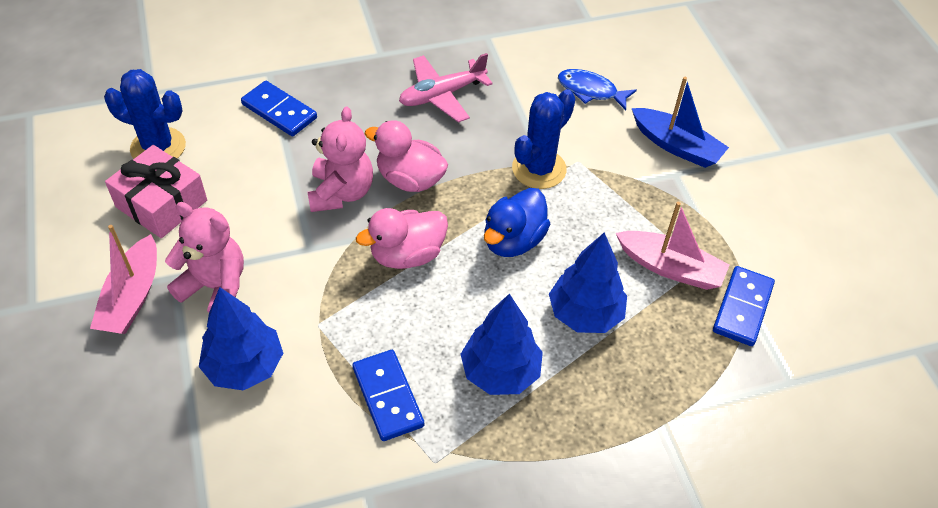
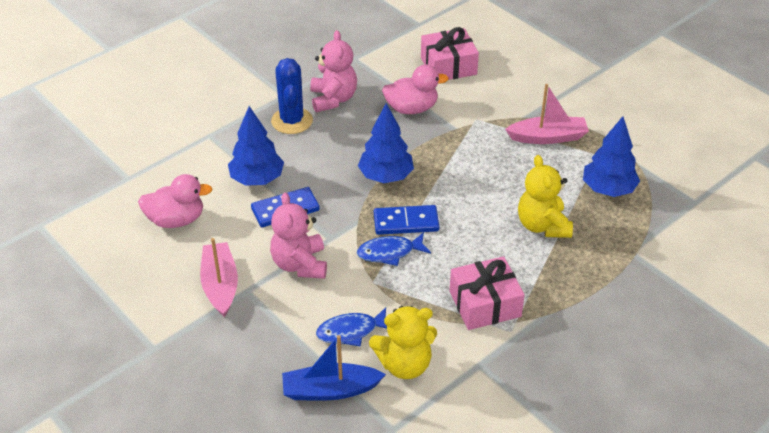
blue cactus: 2 -> 1
blue domino: 3 -> 2
blue duck: 1 -> 0
blue fish: 1 -> 2
pink gift: 1 -> 2
pink plane: 1 -> 0
yellow teddy bear: 0 -> 2

